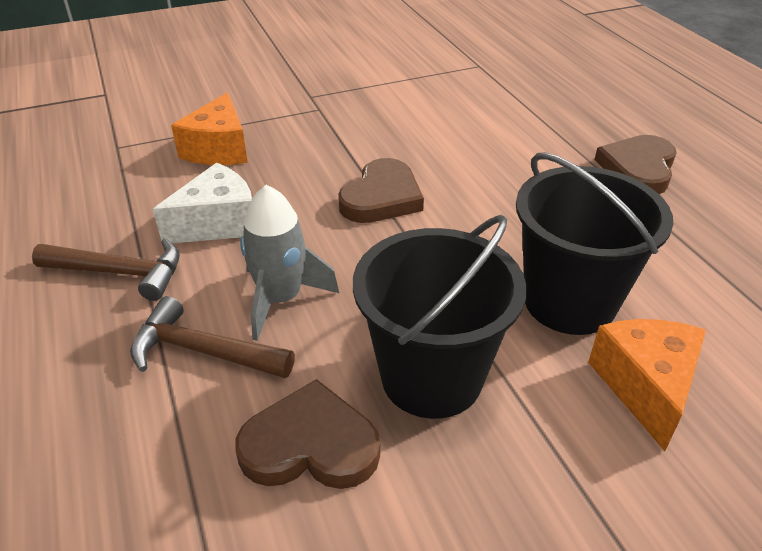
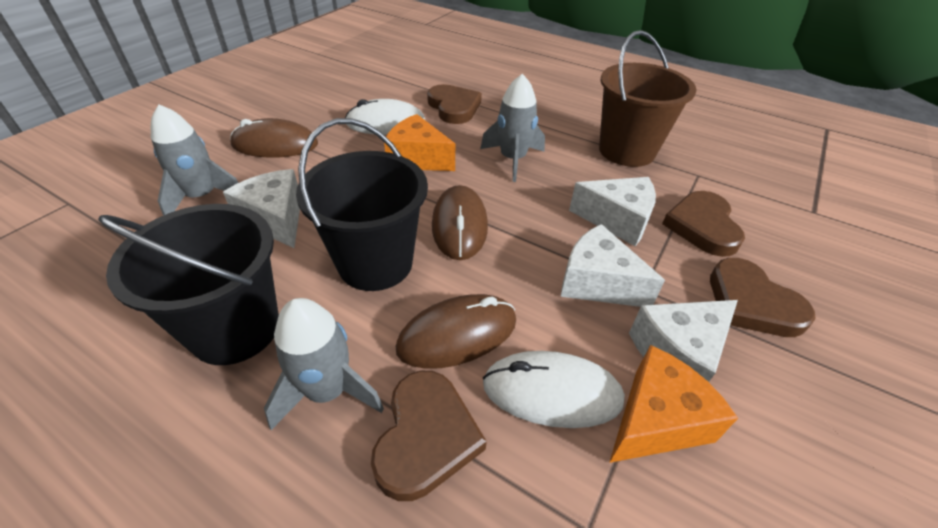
brown bucket: 0 -> 1
brown hammer: 2 -> 0
brown heart: 3 -> 4
brown mouse: 0 -> 3
grey rocket: 1 -> 3
white cheese: 1 -> 4
white mouse: 0 -> 2

